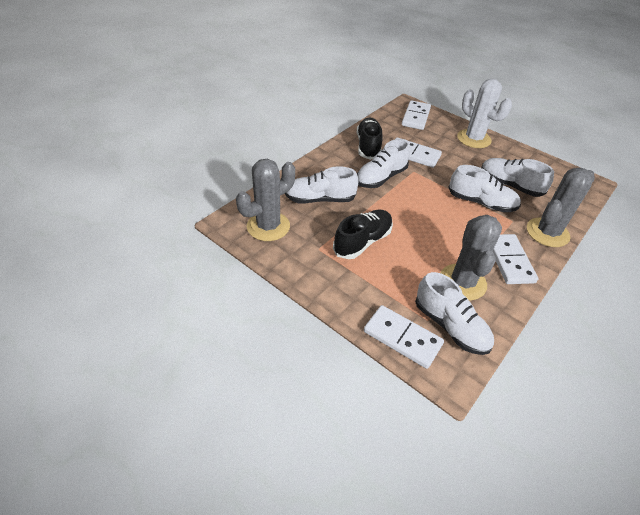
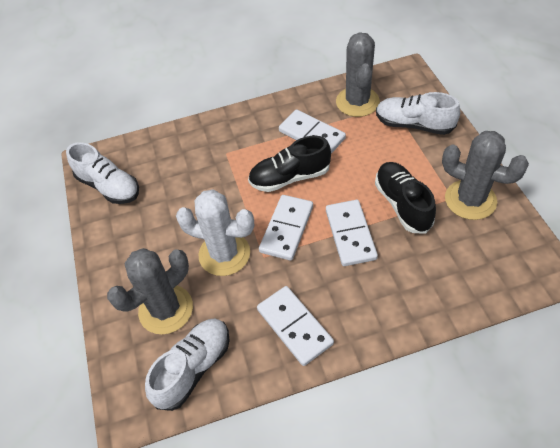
white shoe: 5 -> 3

